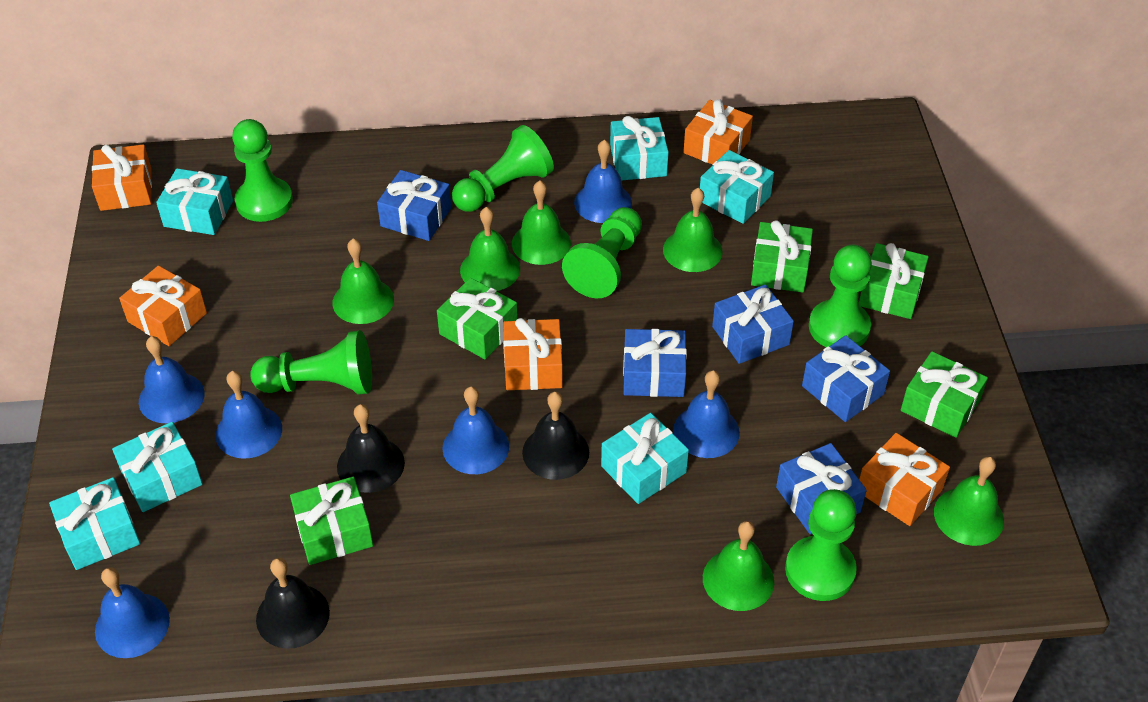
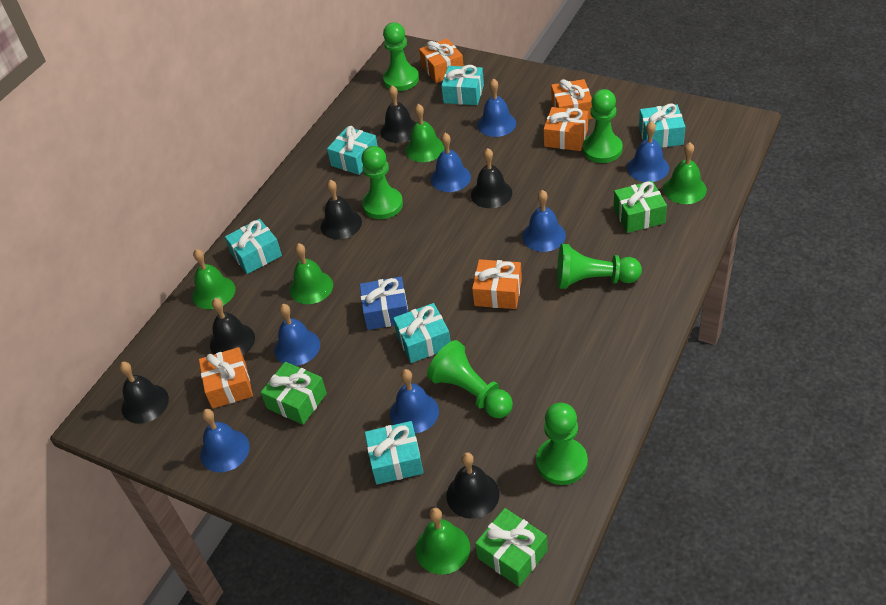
black bell: 3 -> 6
blue bell: 6 -> 7
blue gift: 5 -> 1
green bell: 6 -> 5
green gift: 5 -> 3

